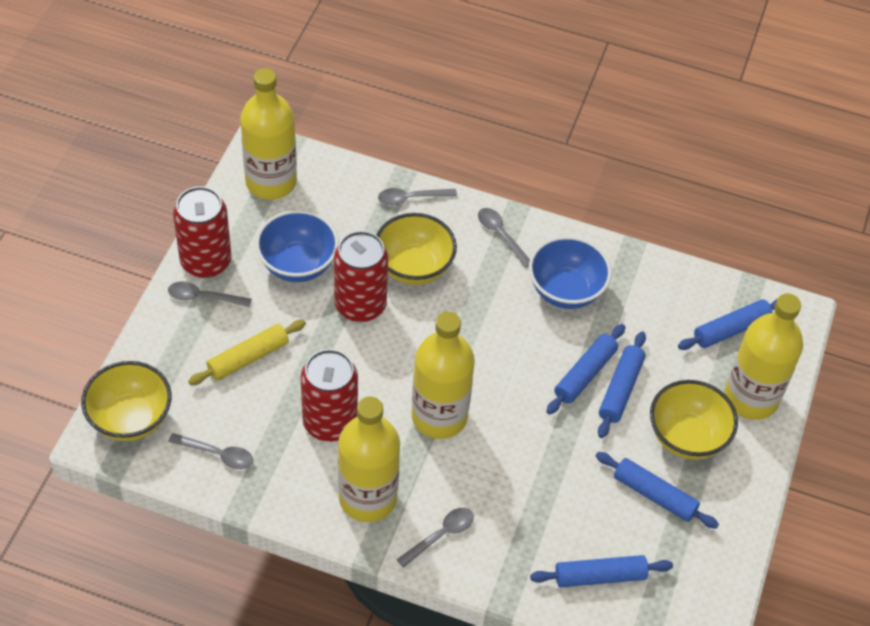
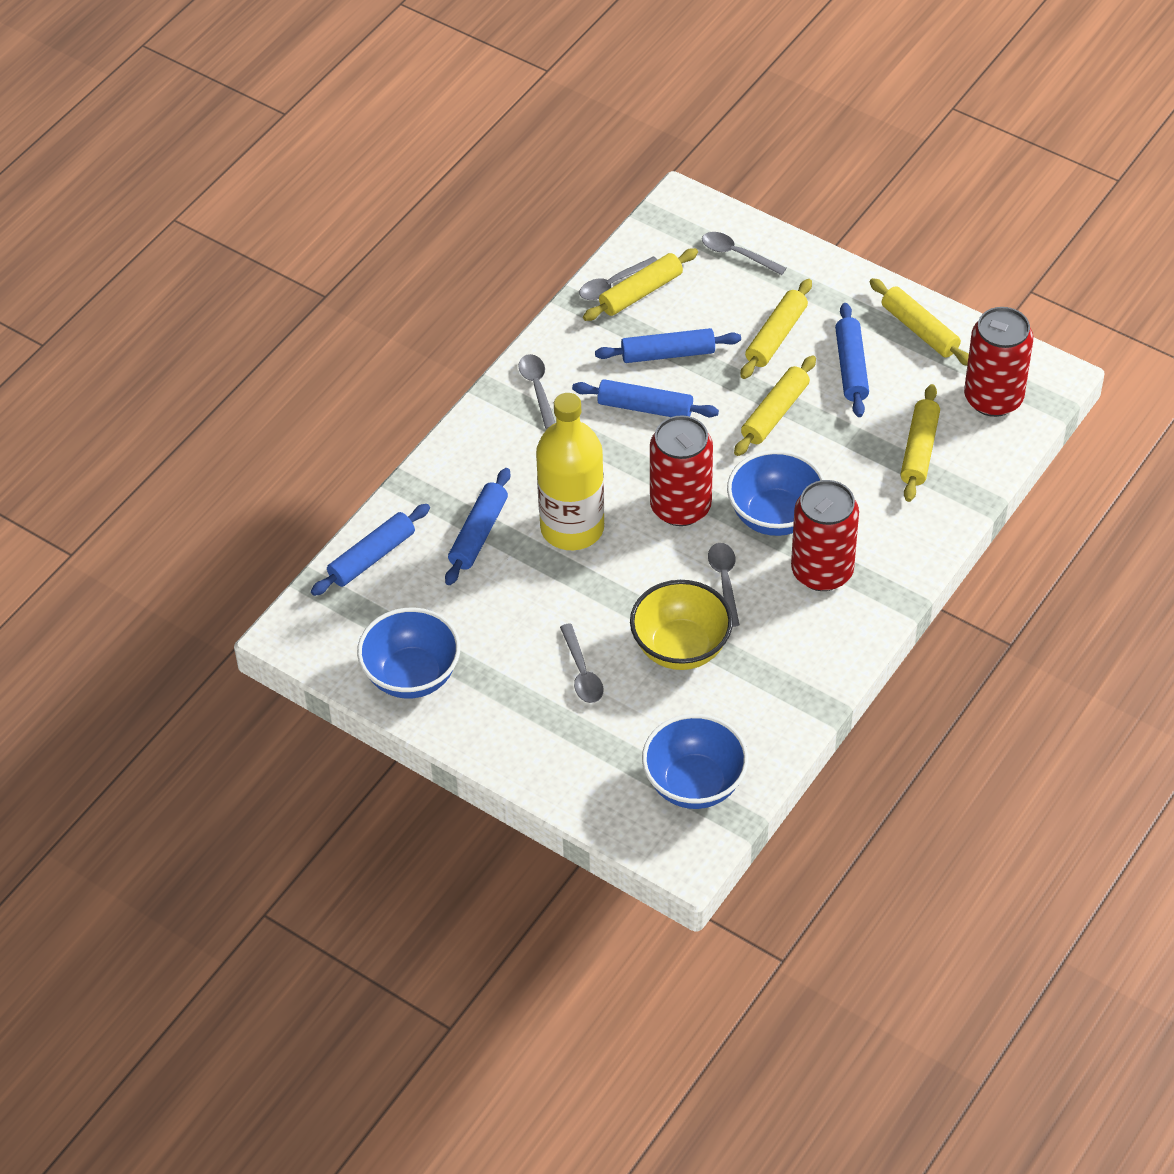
blue bowl: 2 -> 3
yellow bottle: 4 -> 1
yellow bowl: 3 -> 1
yellow rolling pin: 1 -> 5

